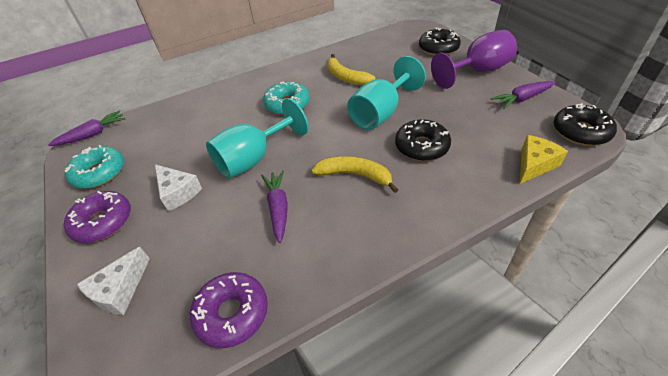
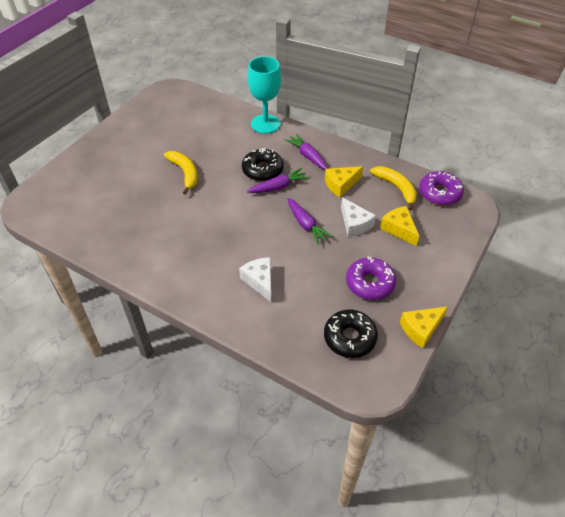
black donut: 3 -> 2
purple goblet: 1 -> 0
turquoise donut: 2 -> 0
turquoise goblet: 2 -> 1
yellow cheese: 1 -> 3

